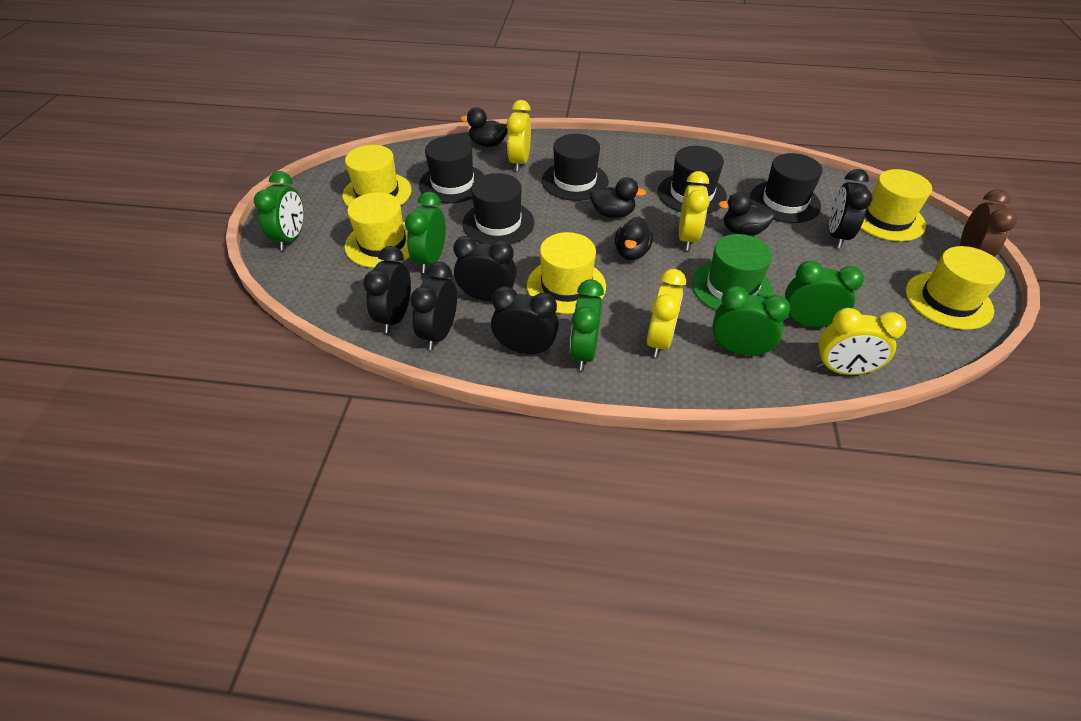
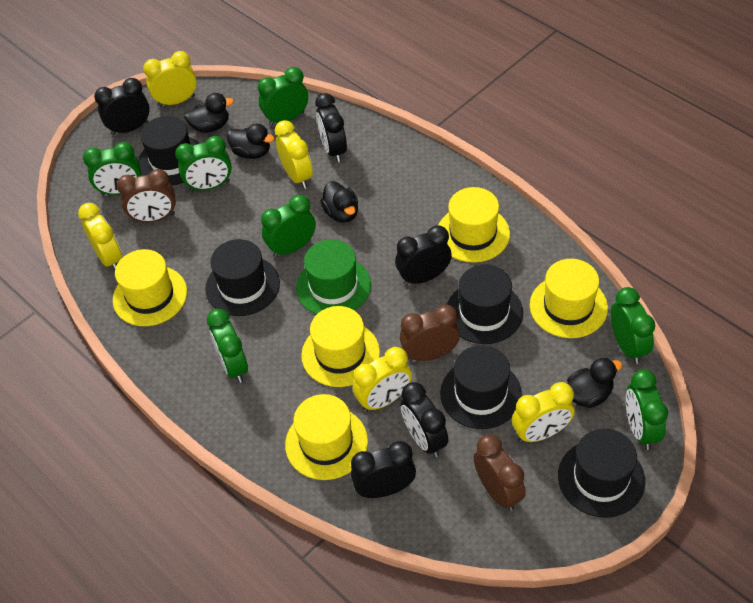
brown clock: 1 -> 3
green clock: 5 -> 7
yellow clock: 4 -> 5

